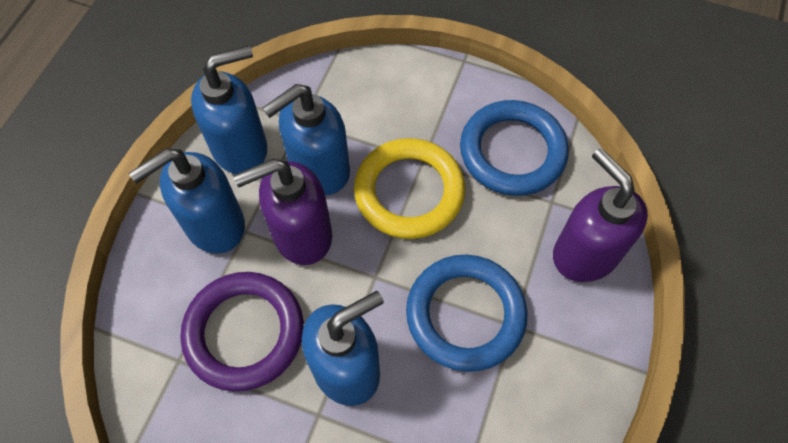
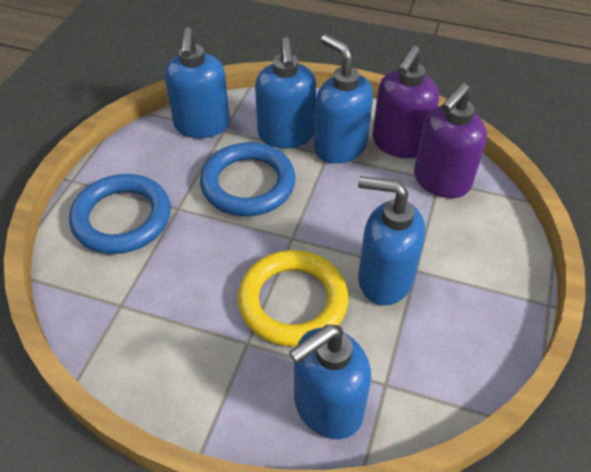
blue soap dispenser: 4 -> 5
purple ring: 1 -> 0

